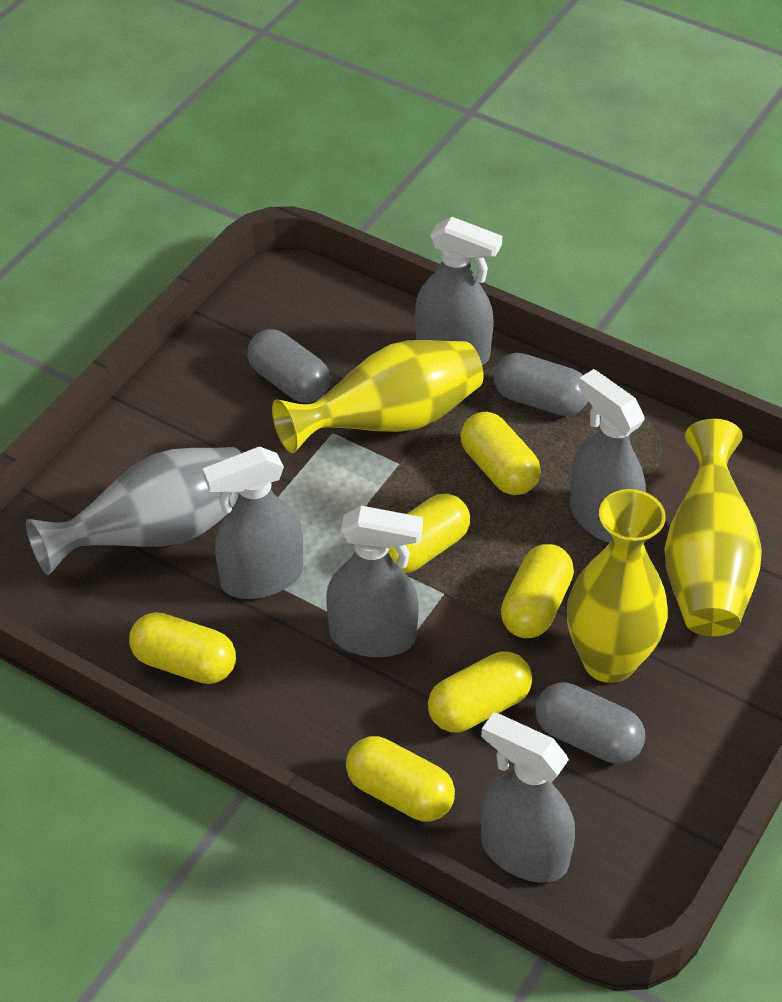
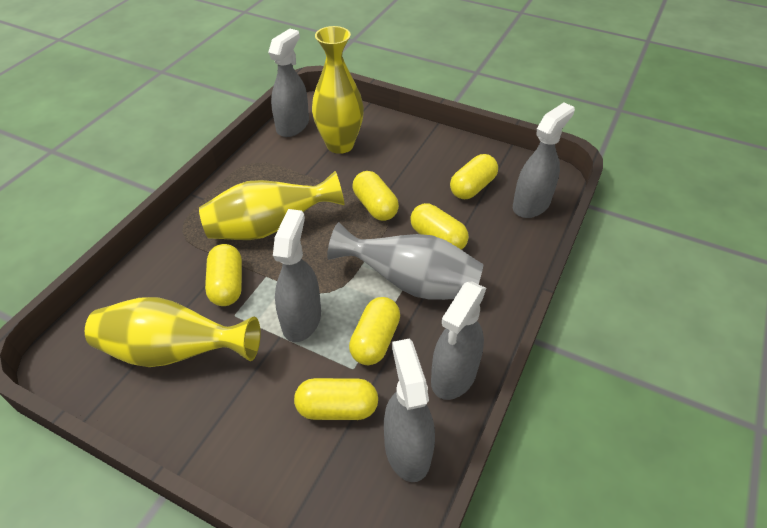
grey capsule: 3 -> 0

